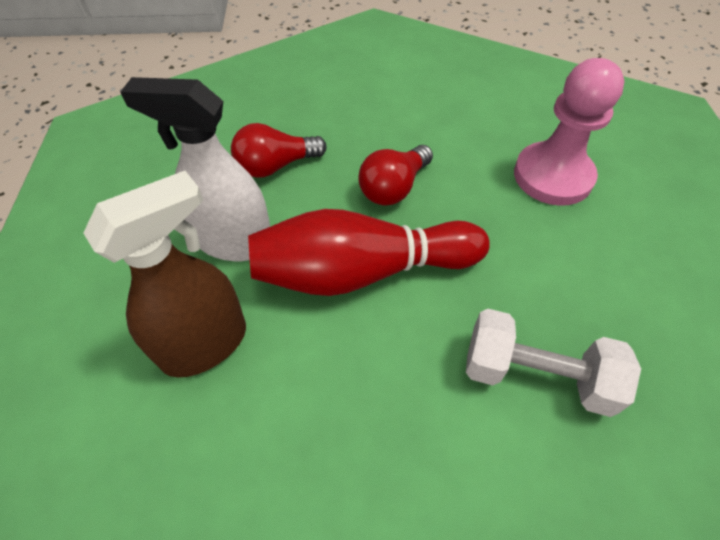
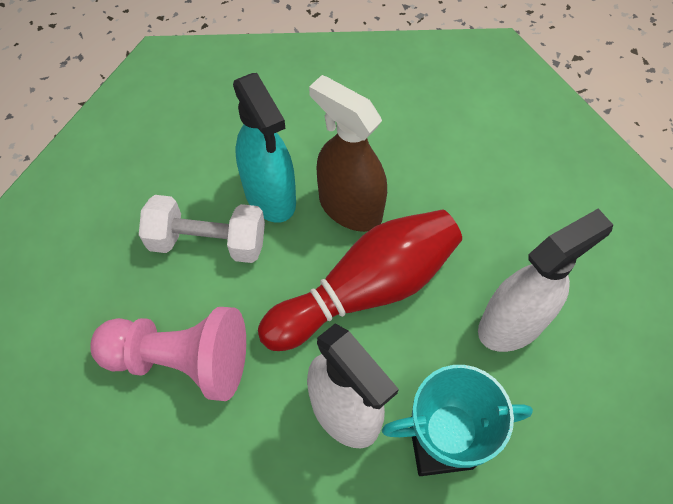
red light bulb: 2 -> 0
turquoise spray bottle: 0 -> 1
turquoise trophy: 0 -> 1
white spray bottle: 1 -> 2

